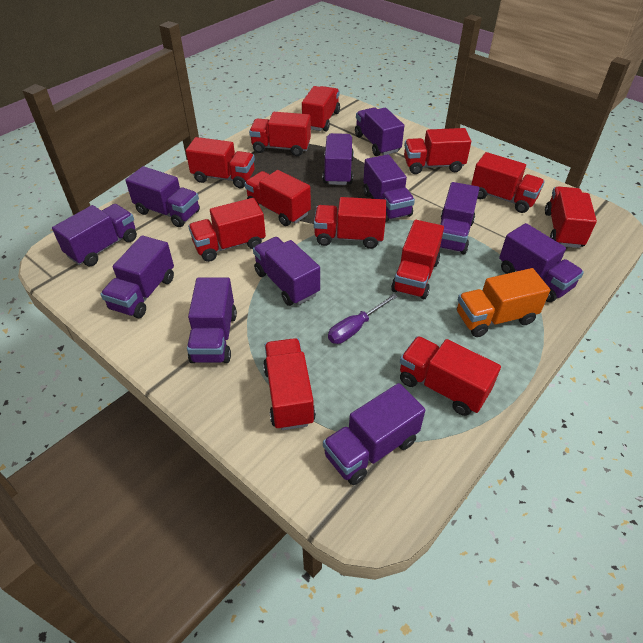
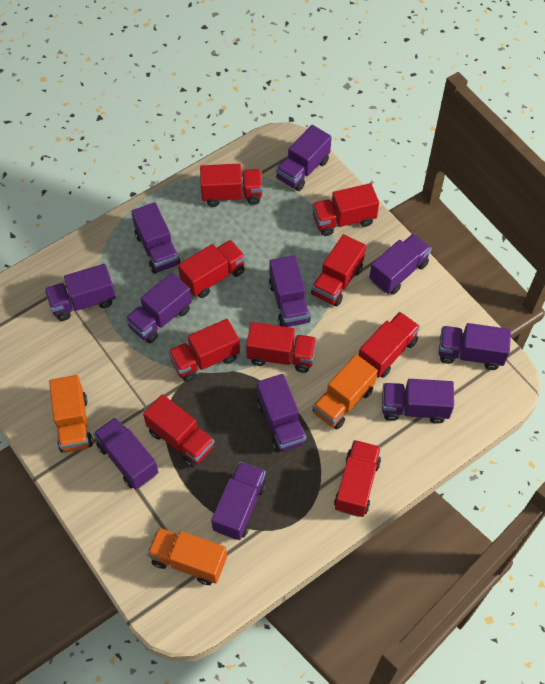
orange truck: 1 -> 3
purple screwdriver: 1 -> 0
red truck: 12 -> 9

